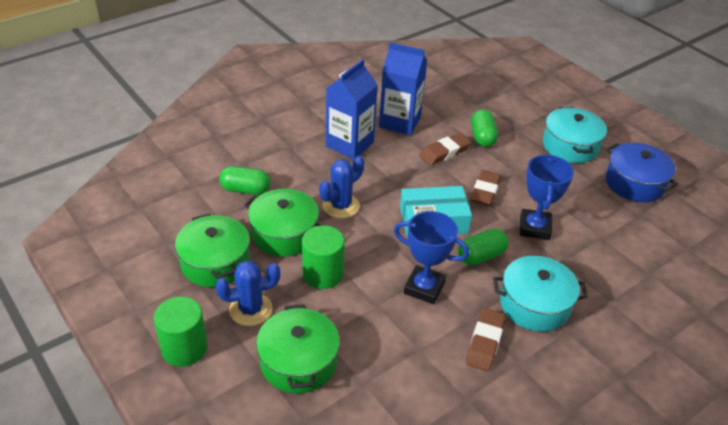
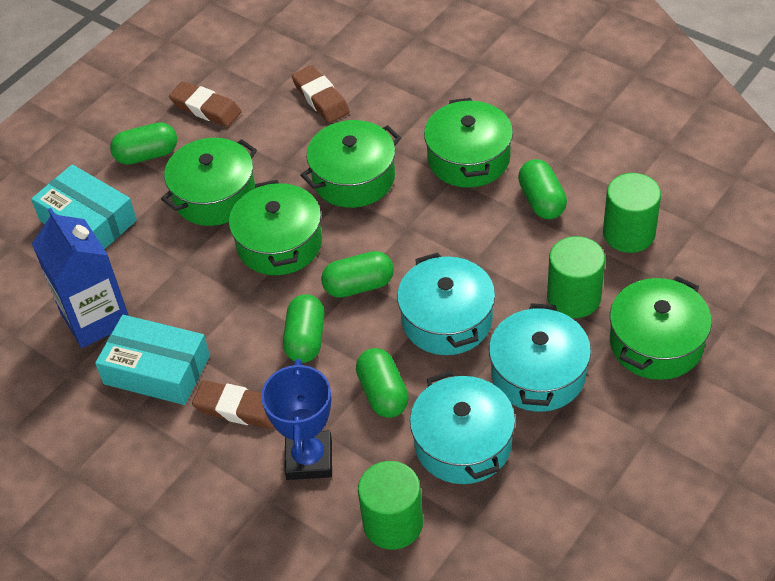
blue cactus: 2 -> 0
blue carton: 2 -> 1
blue pot: 1 -> 0
blue trophy: 2 -> 1
green capsule: 3 -> 5
green cylinder: 2 -> 3
green pot: 3 -> 5
turquoise box: 1 -> 2
turquoise pot: 2 -> 3

